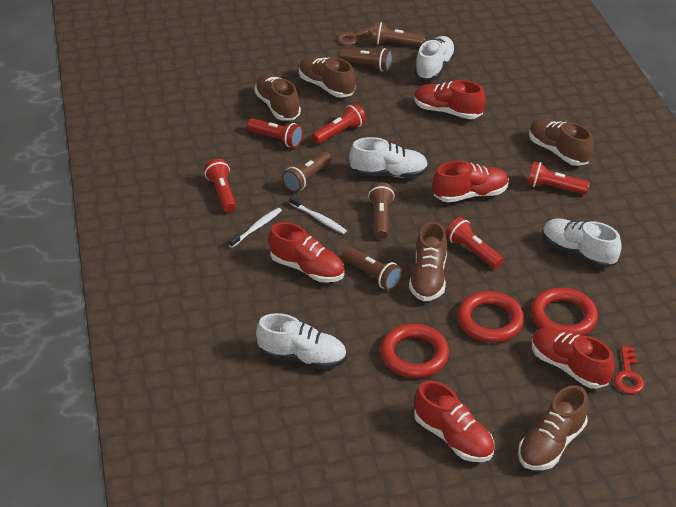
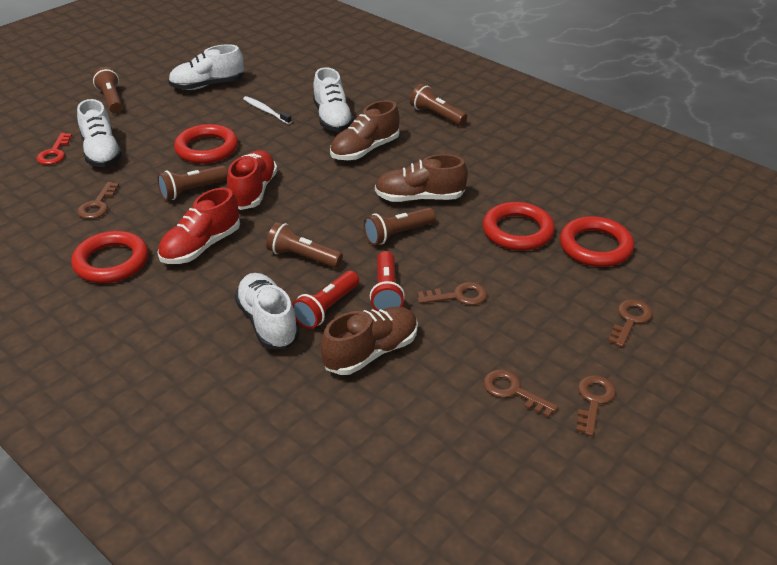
brown key: 1 -> 5
brown shoe: 5 -> 3
red flashlight: 5 -> 2
red ring: 3 -> 4
red shoe: 5 -> 2
white toothbrush: 2 -> 1

